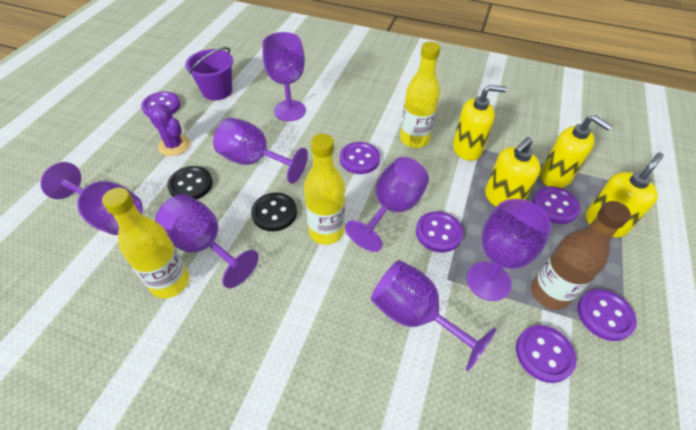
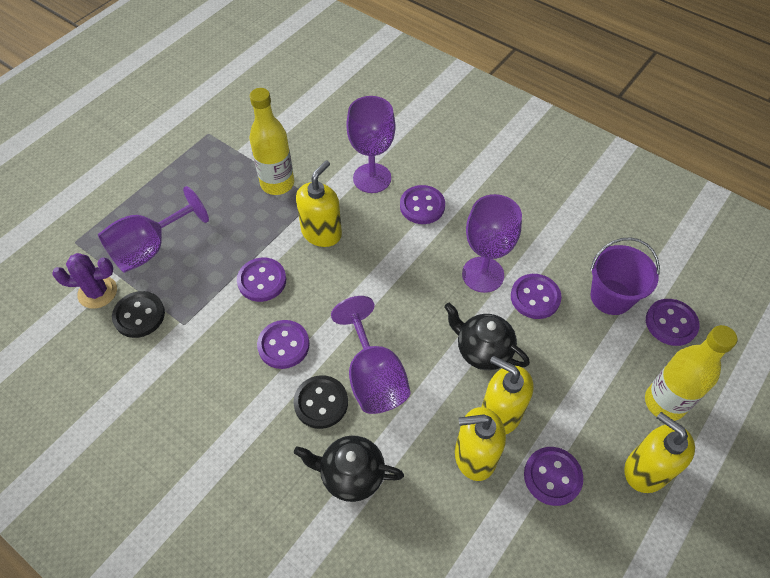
black teapot: 0 -> 2
brown bottle: 1 -> 0
purple goblet: 7 -> 4
yellow bottle: 3 -> 2

